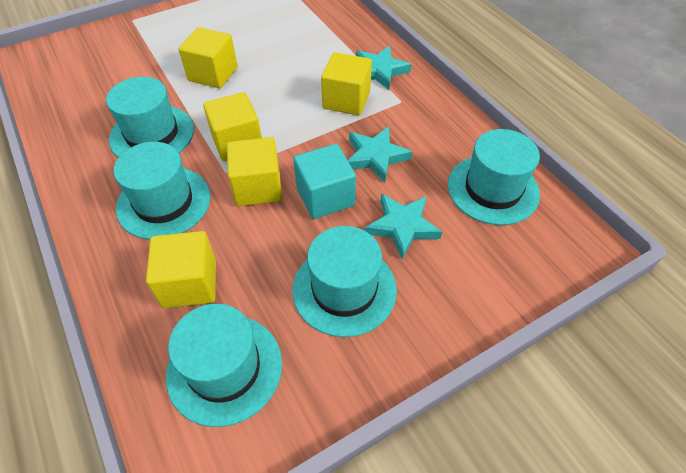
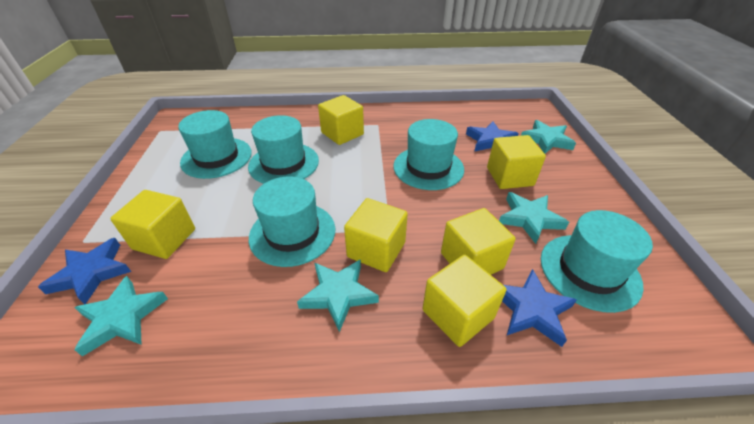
blue star: 0 -> 3
turquoise cube: 1 -> 0
turquoise star: 3 -> 4
yellow cube: 5 -> 6

